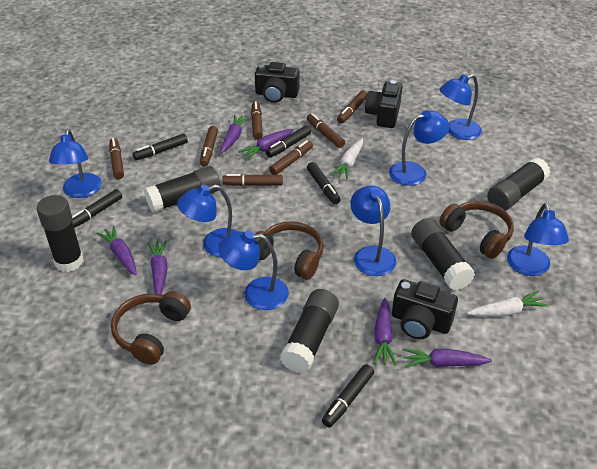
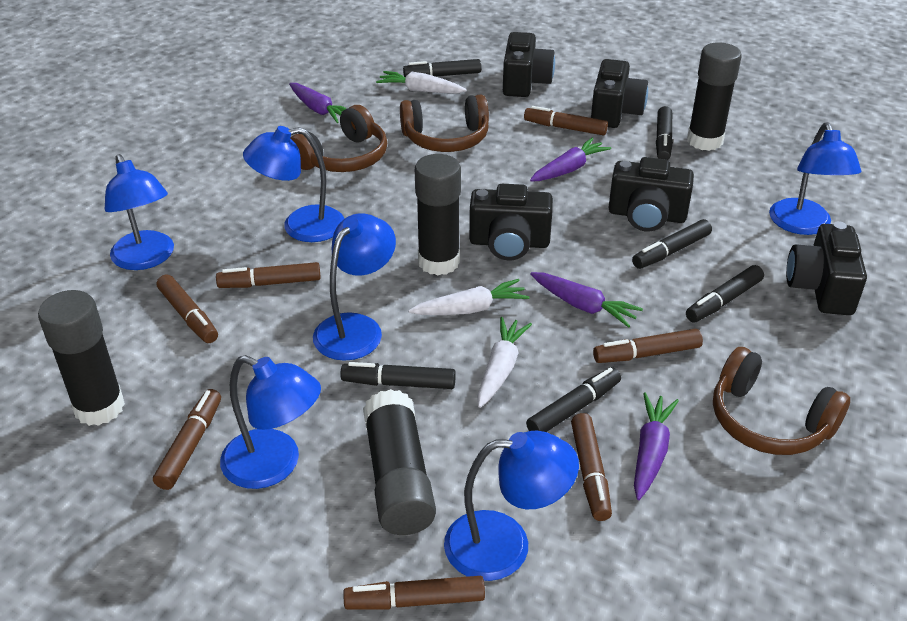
black camera: 3 -> 5
black glue stick: 5 -> 4
black marker: 5 -> 6
blue lamp: 7 -> 6
purple carrot: 6 -> 4
white carrot: 2 -> 3

